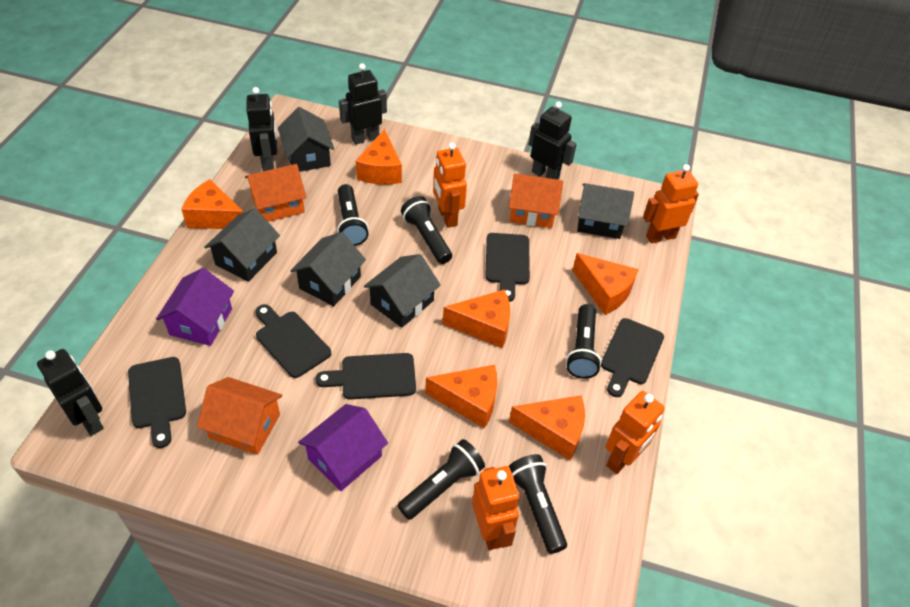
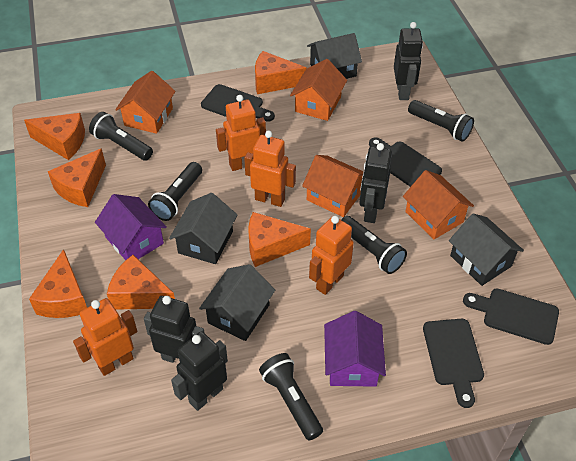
black cutting board: 5 -> 4
black house: 5 -> 4
orange house: 3 -> 4

